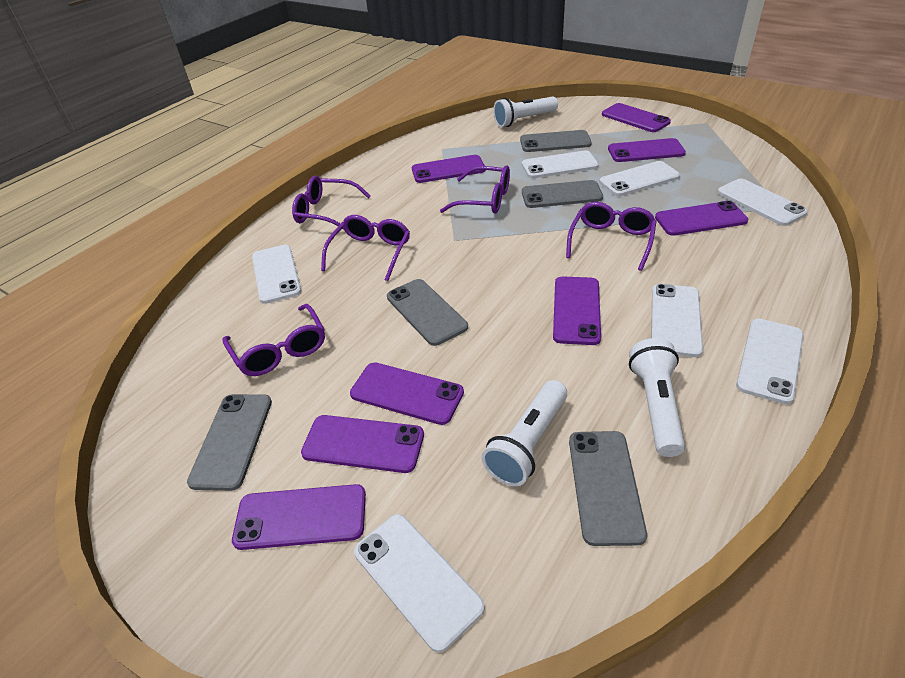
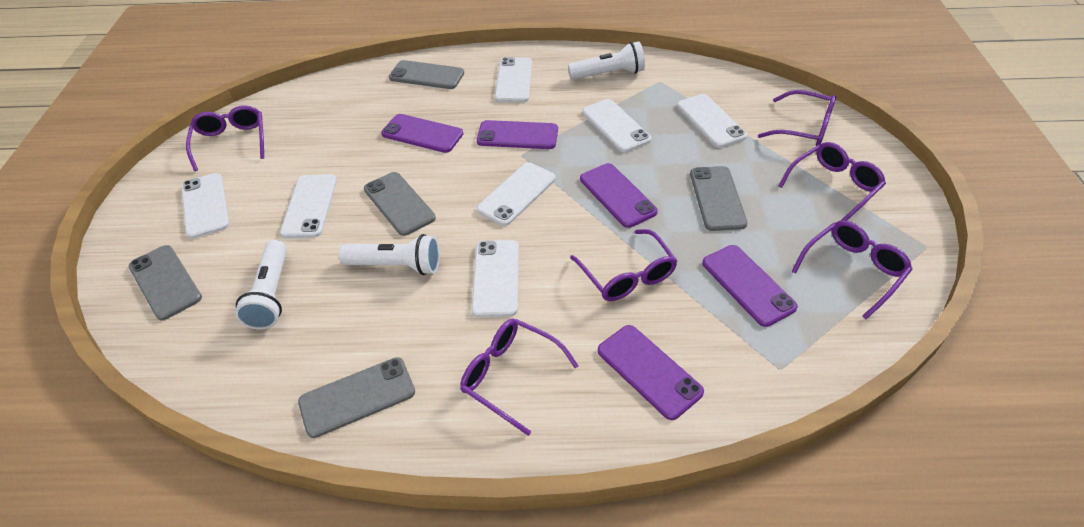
purple glasses: 5 -> 6
purple phone: 8 -> 5

